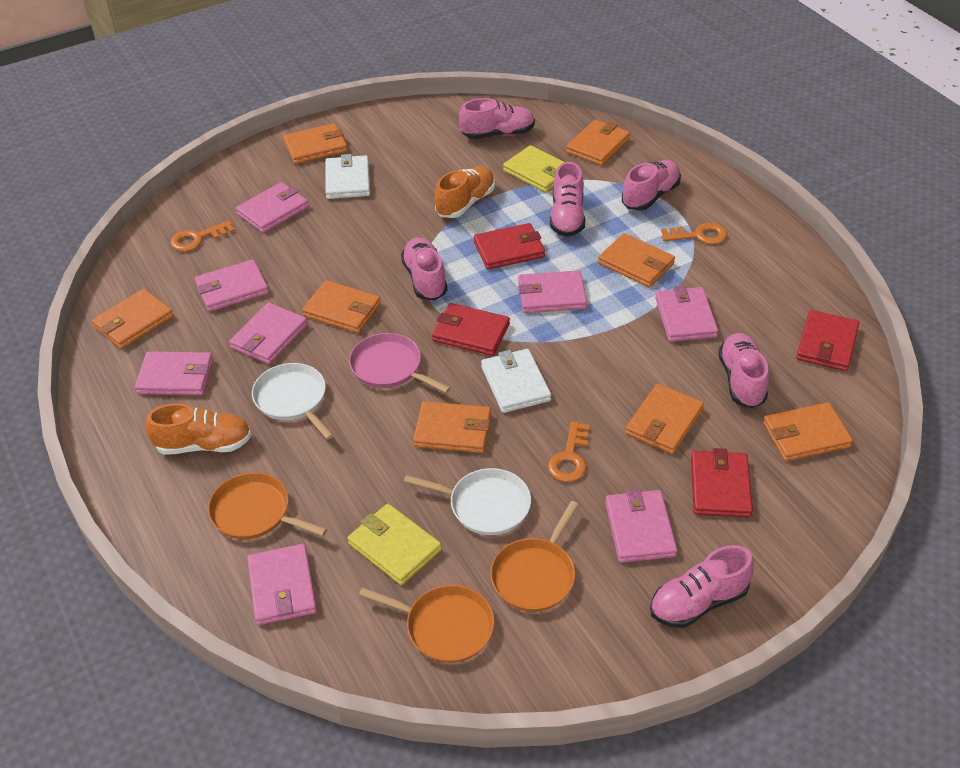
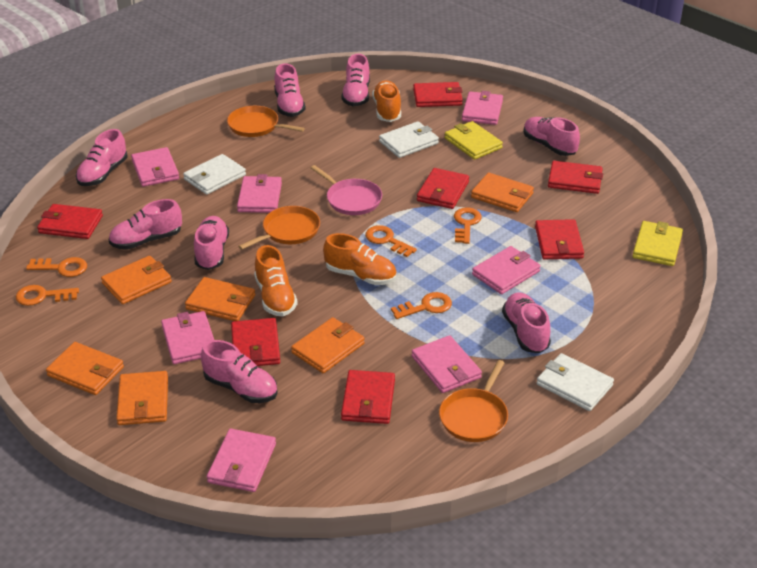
orange key: 3 -> 5
orange shoe: 2 -> 3
orange wallet: 8 -> 6
pink shoe: 6 -> 8
pink wallet: 8 -> 7
red wallet: 4 -> 7
white pan: 2 -> 0
white wallet: 2 -> 3

